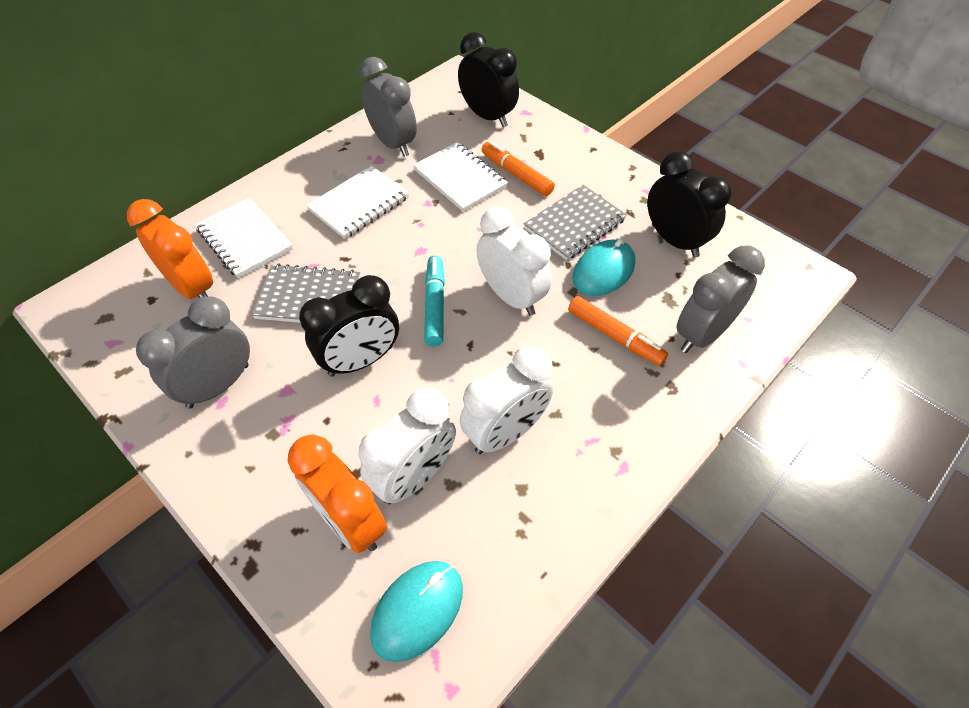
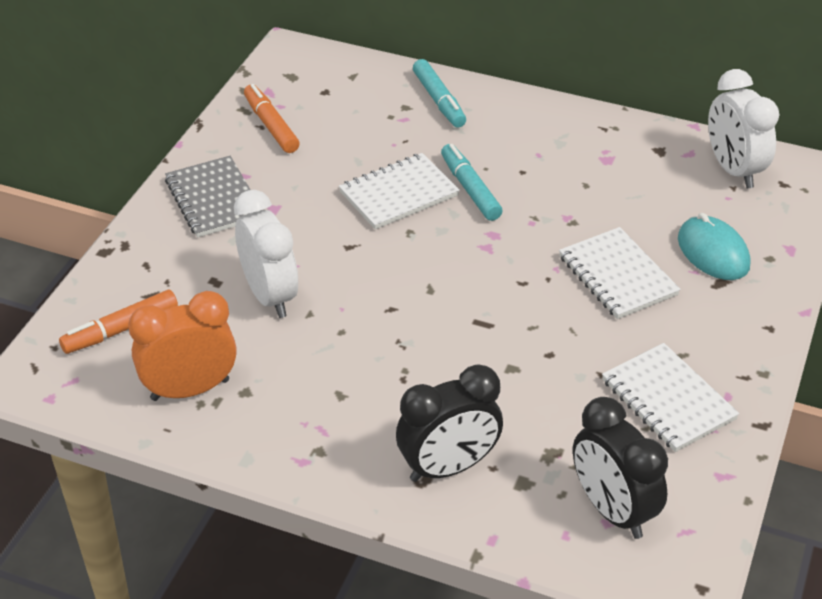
black clock: 3 -> 2
grey clock: 3 -> 0
grey notebook: 2 -> 1
orange clock: 2 -> 1
turquoise marker: 1 -> 2
turquoise mouse: 2 -> 1
white clock: 3 -> 2

